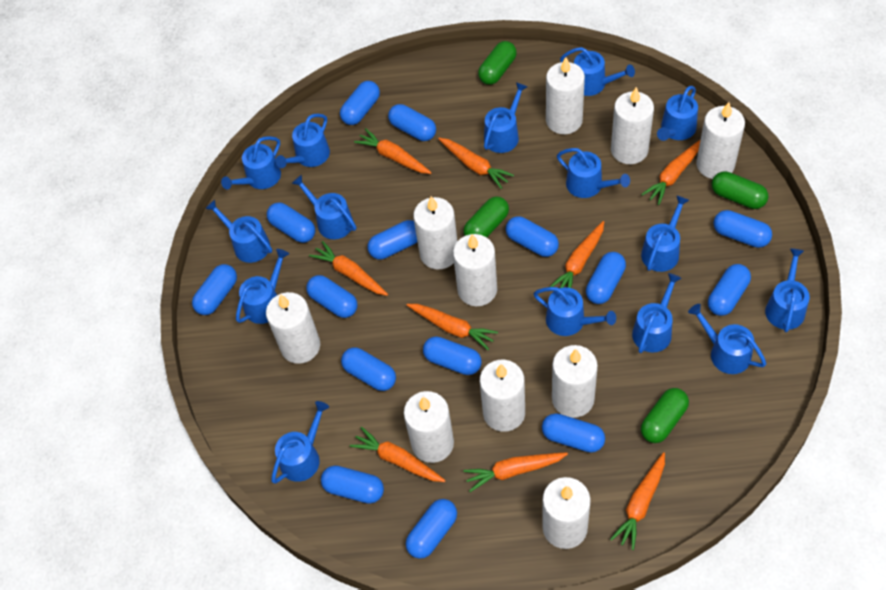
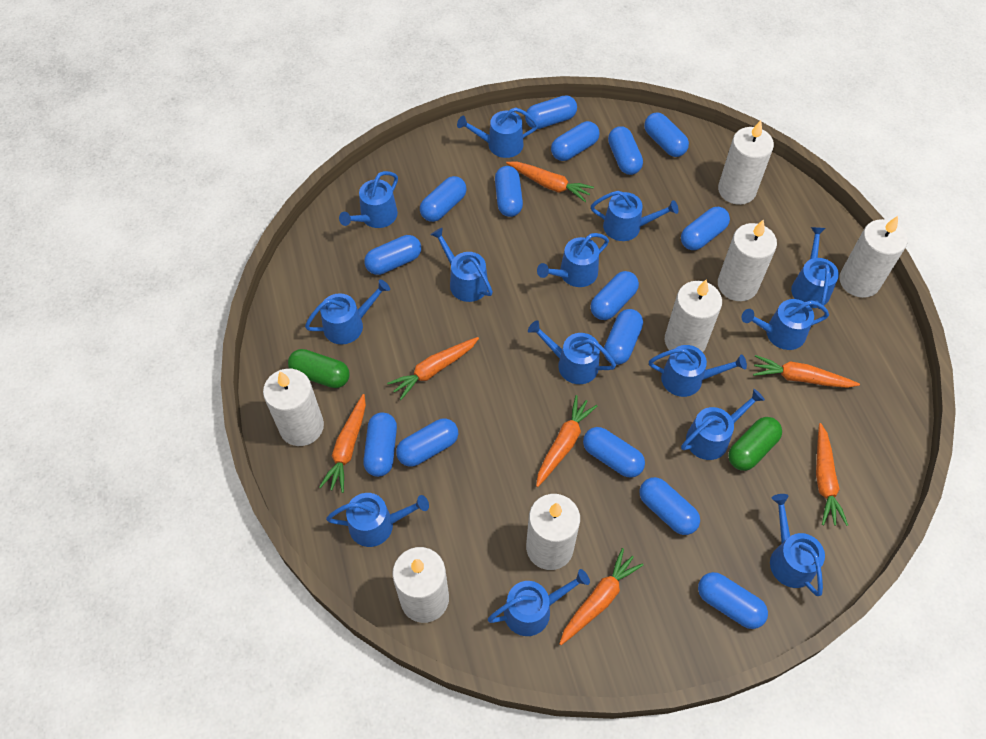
blue watering can: 15 -> 14
green capsule: 4 -> 2
orange carrot: 9 -> 7
white candle: 10 -> 7

